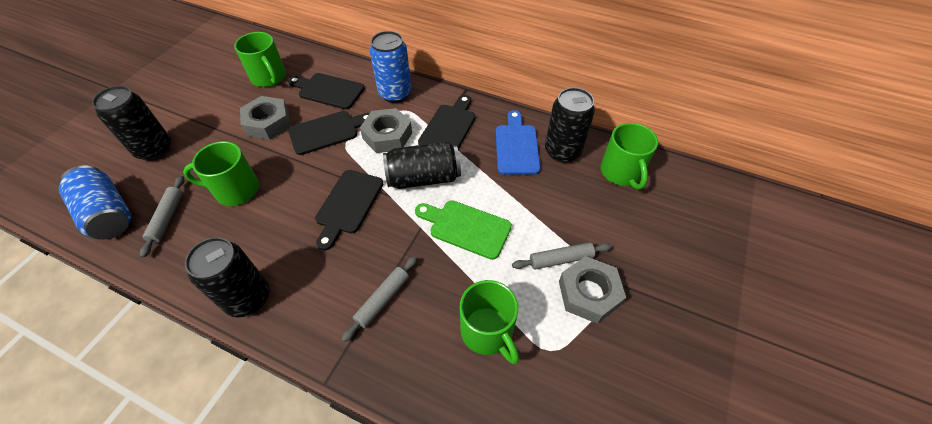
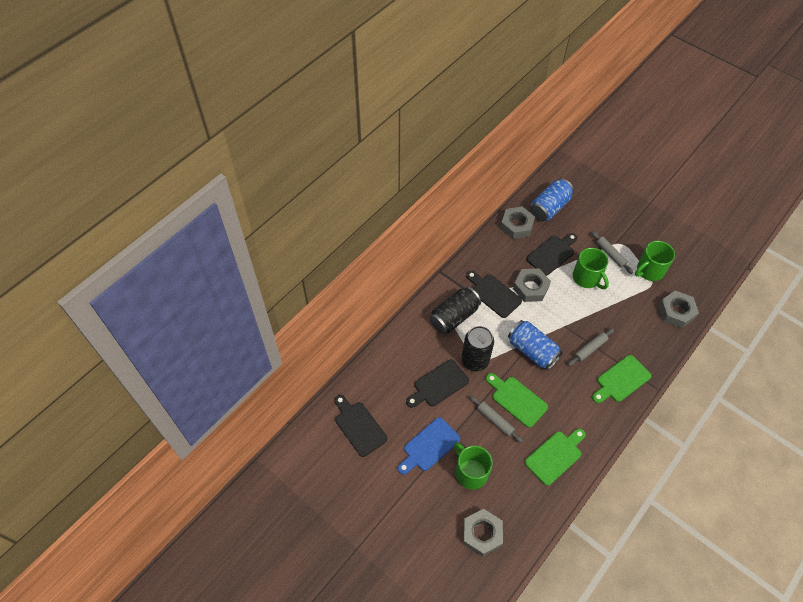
black can: 4 -> 2
green cutting board: 1 -> 3
green mug: 4 -> 3
grey nut: 3 -> 4

